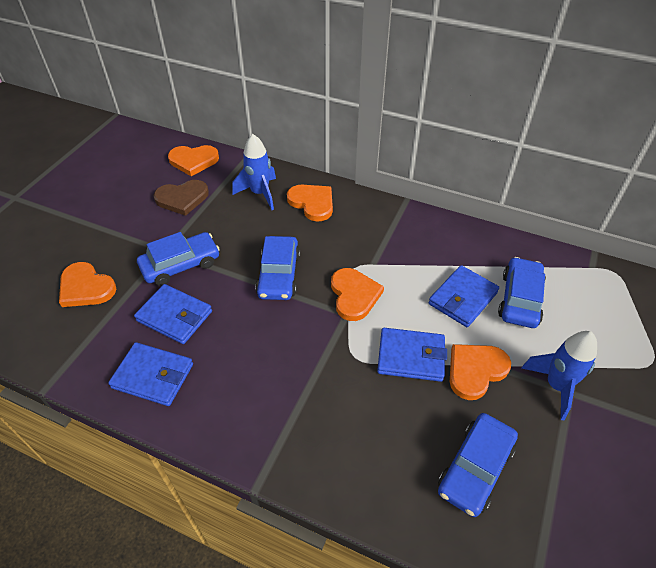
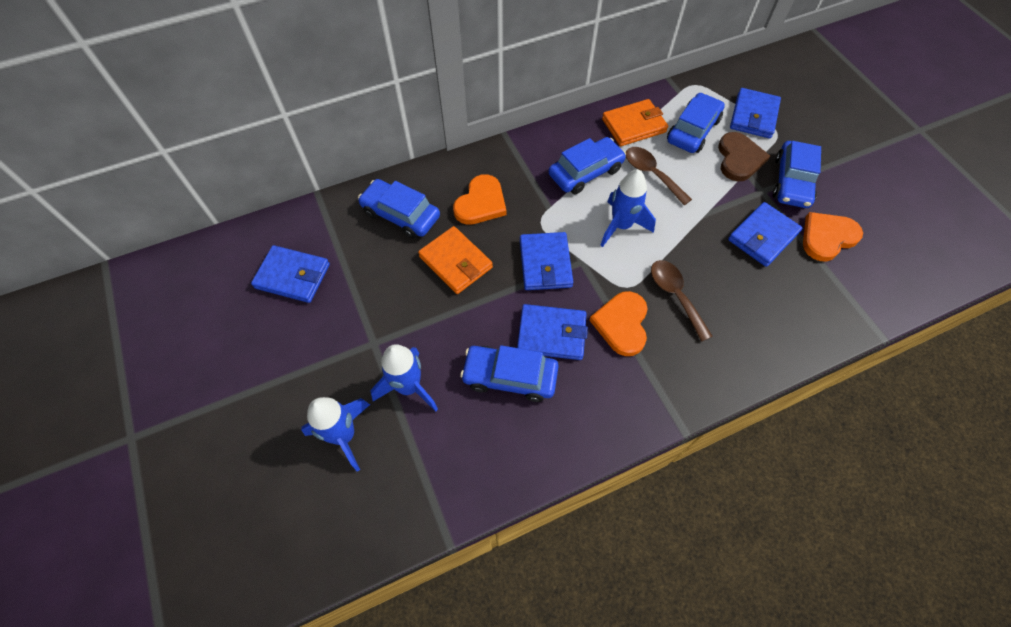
blue car: 4 -> 5
blue rocket: 2 -> 3
blue wallet: 4 -> 5
brown spoon: 0 -> 2
orange heart: 5 -> 3
orange wallet: 0 -> 2

